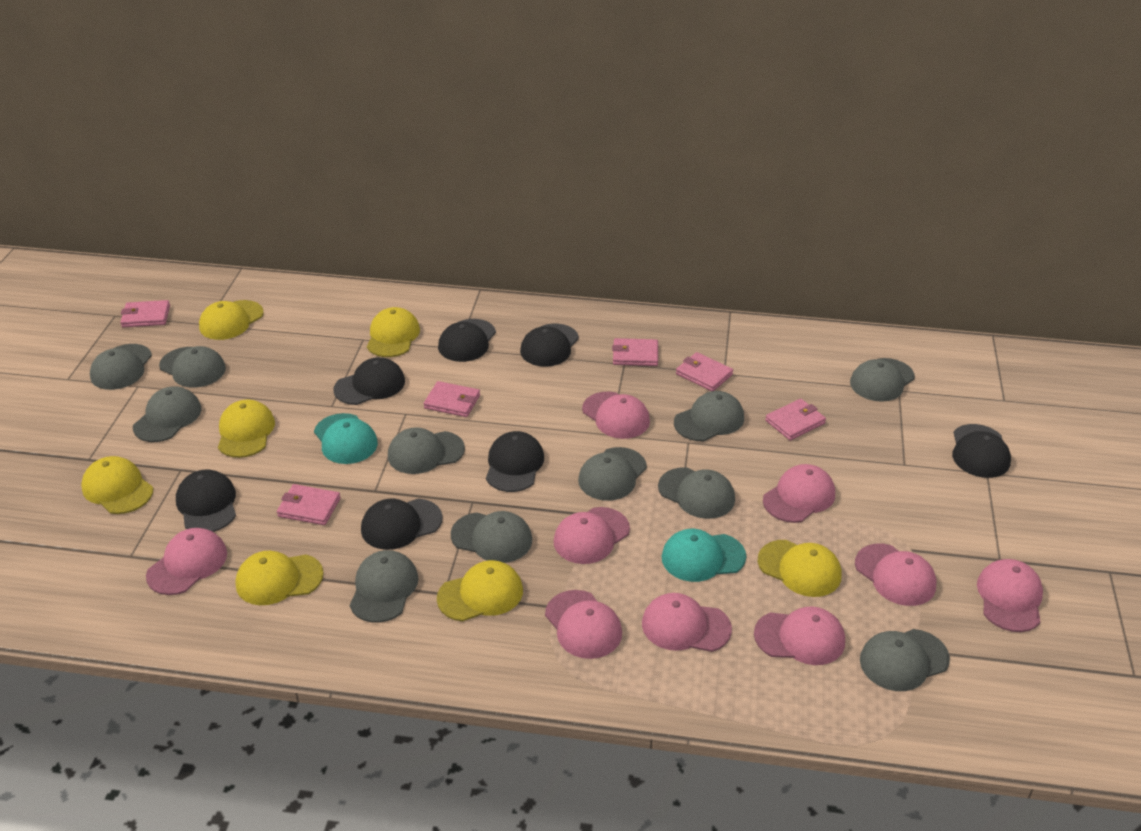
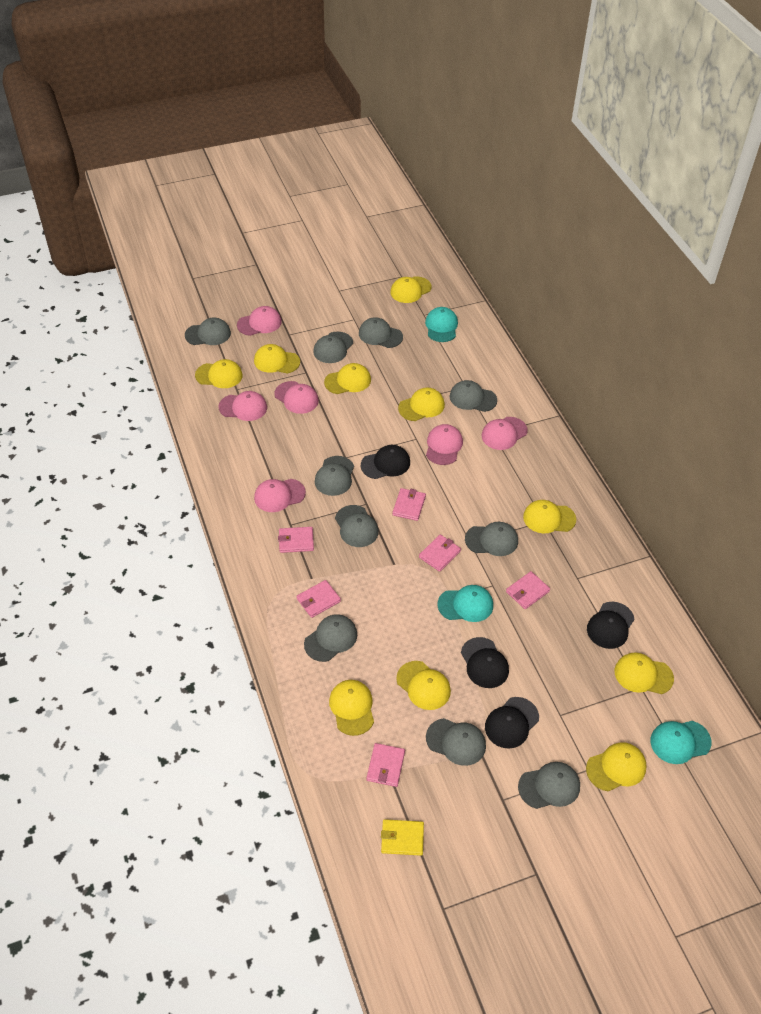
black cap: 7 -> 4
grey cap: 11 -> 10
pink cap: 9 -> 6
turquoise cap: 2 -> 3
yellow cap: 7 -> 10
yellow wallet: 0 -> 1

